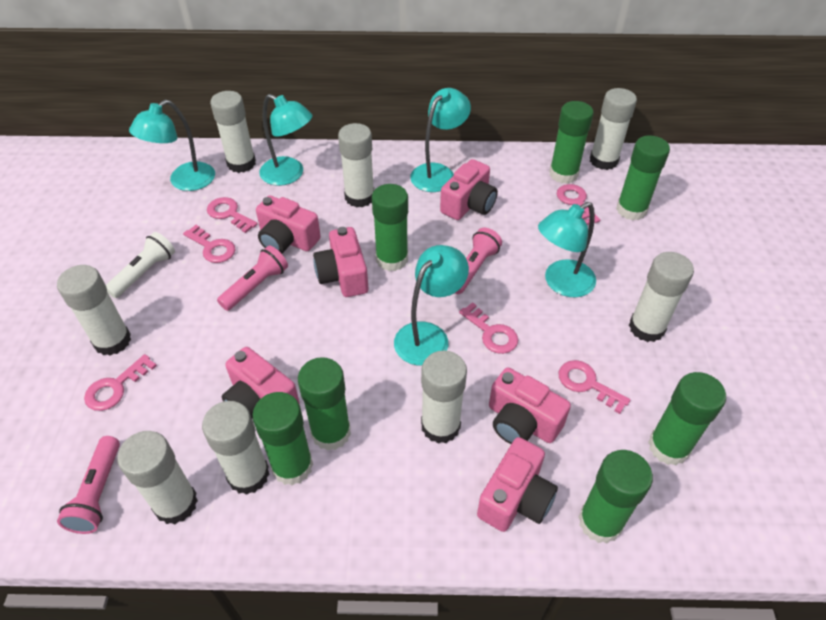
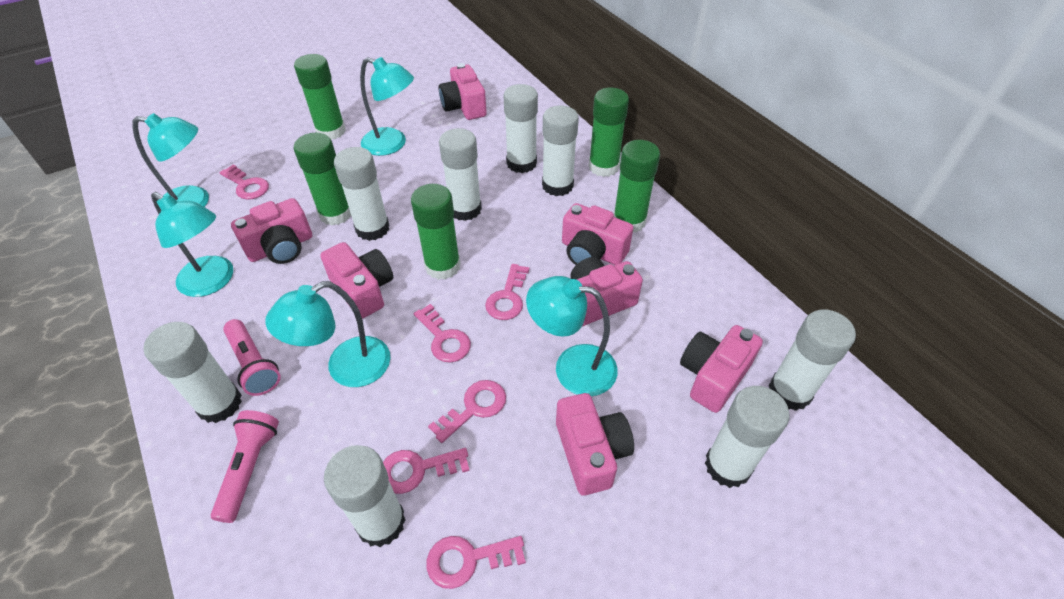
green glue stick: 7 -> 5
pink camera: 6 -> 7
pink flashlight: 3 -> 2
white flashlight: 1 -> 0

